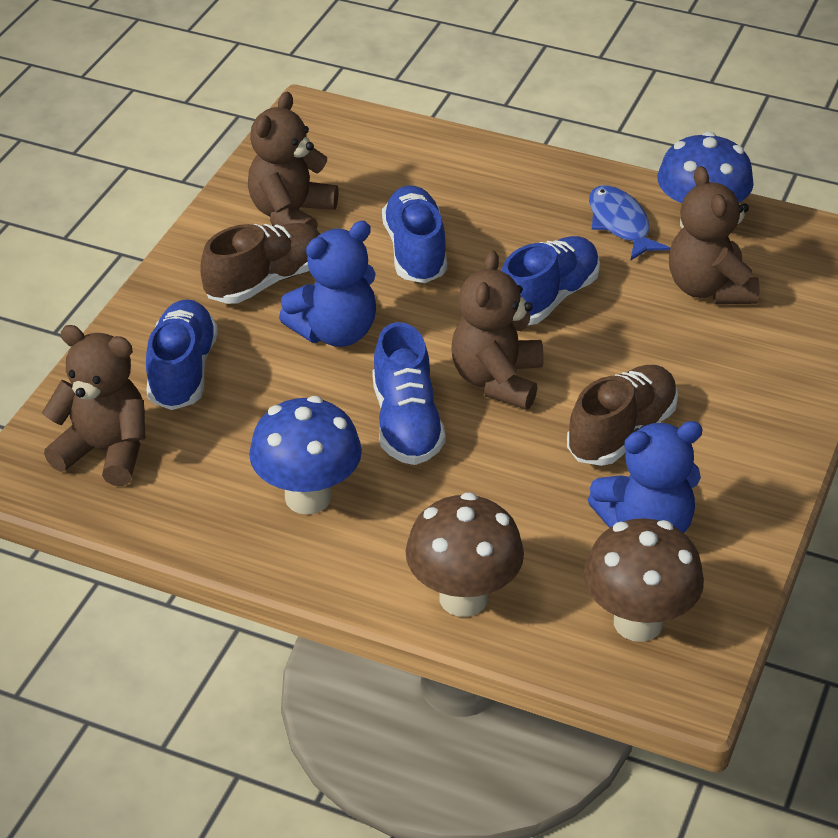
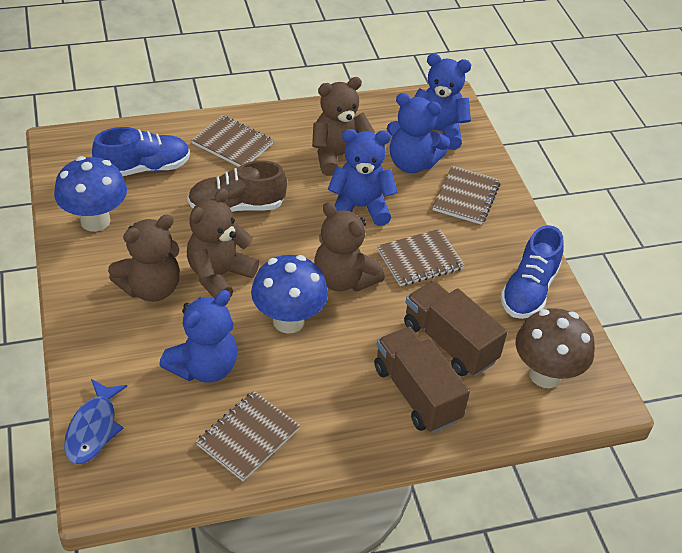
blue shoe: 4 -> 2
blue teddy bear: 2 -> 4
brown mushroom: 2 -> 1
brown notebook: 0 -> 4
brown shoe: 2 -> 1
brown truck: 0 -> 2

